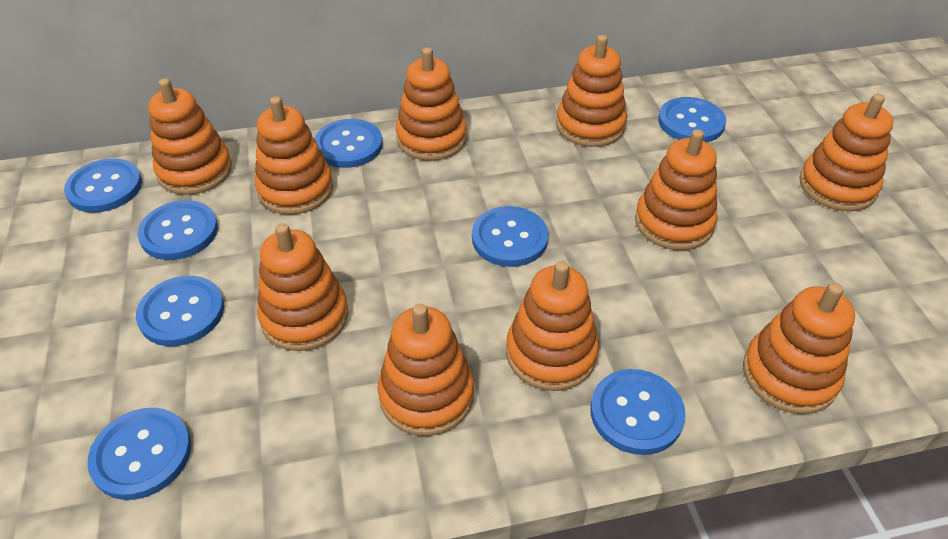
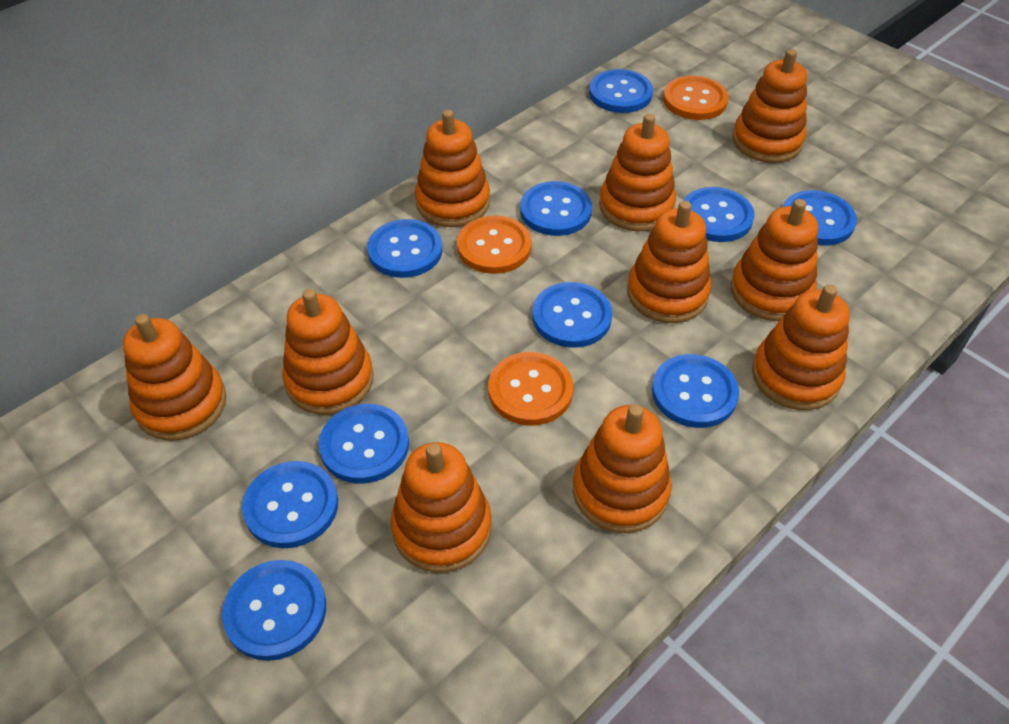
blue button: 8 -> 10
orange button: 0 -> 3

